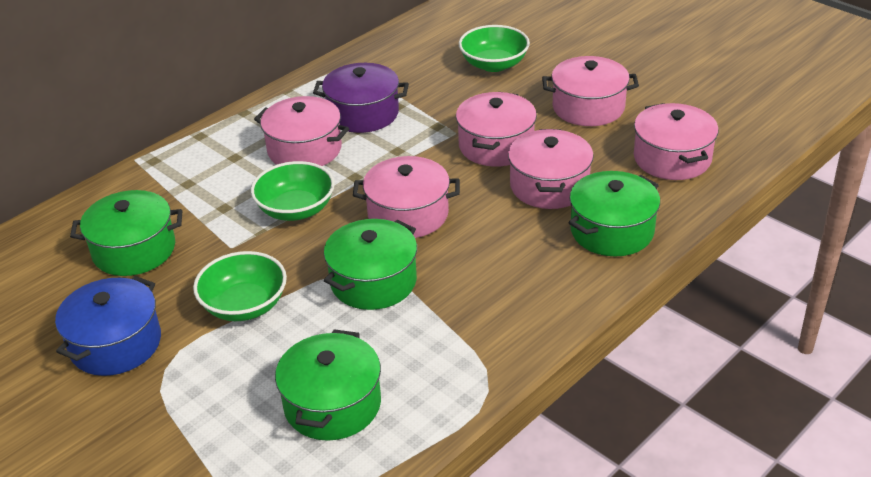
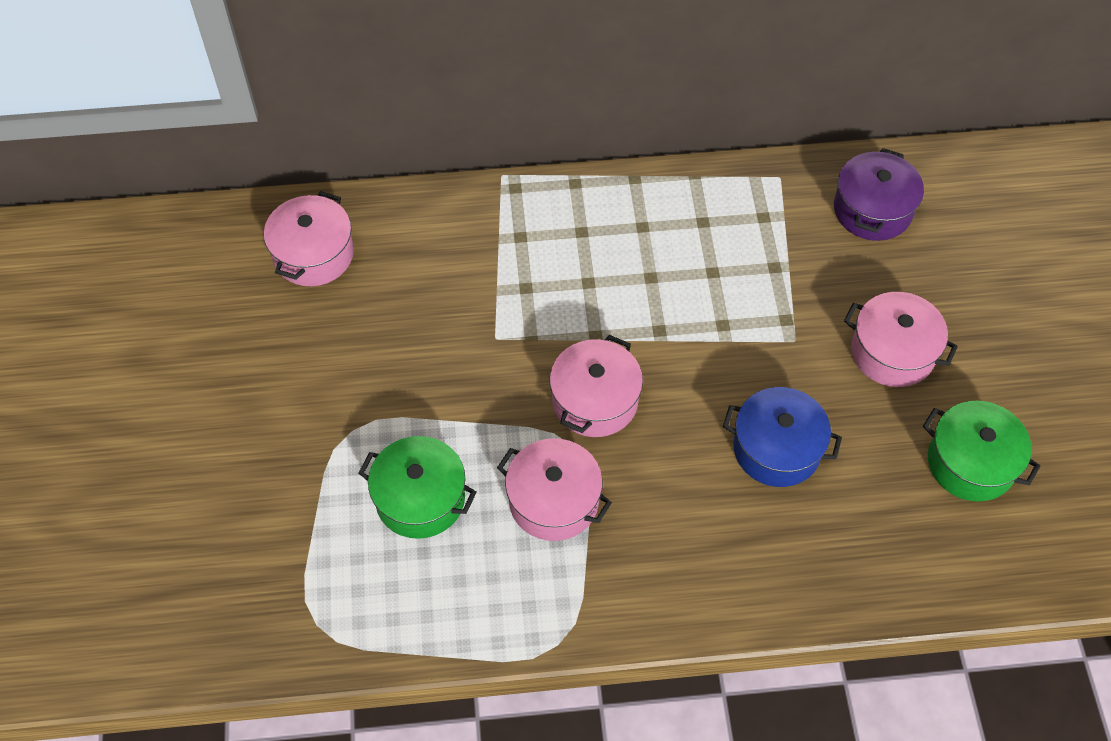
green bowl: 3 -> 0
green pot: 4 -> 2
pink pot: 6 -> 4

